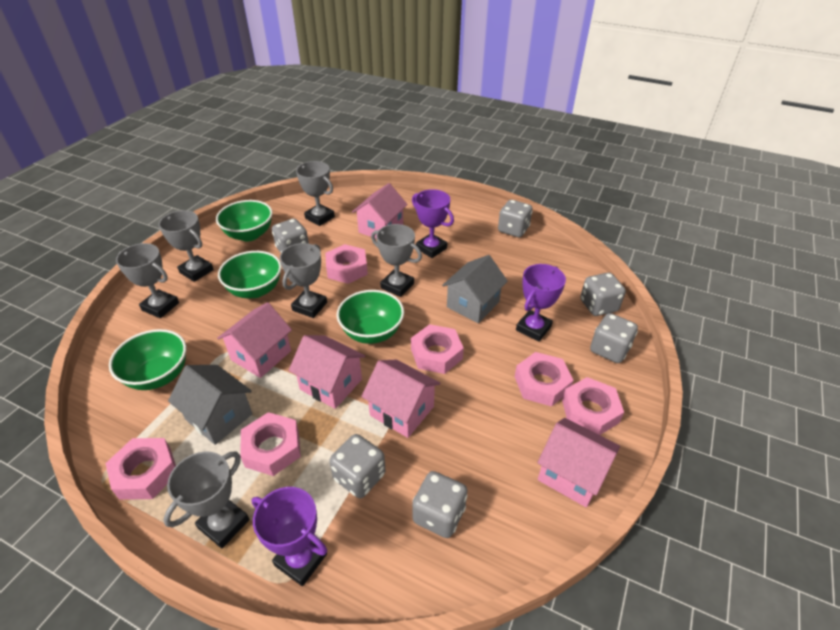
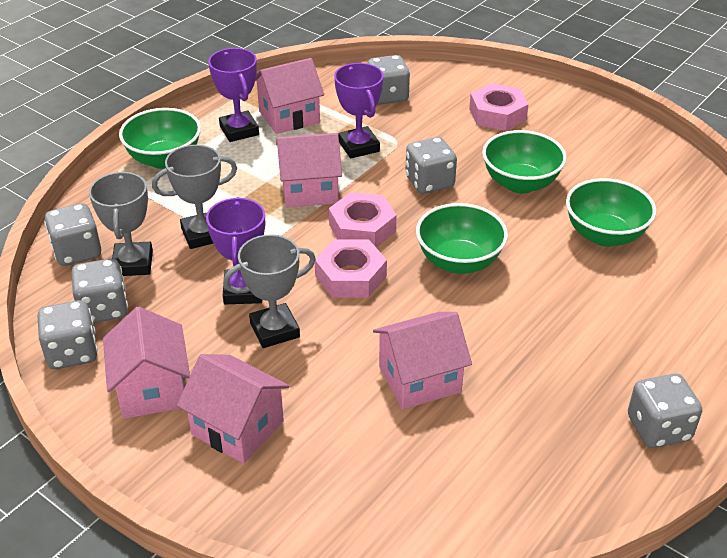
grey house: 2 -> 0
grey trophy: 6 -> 3
pink nut: 6 -> 3

